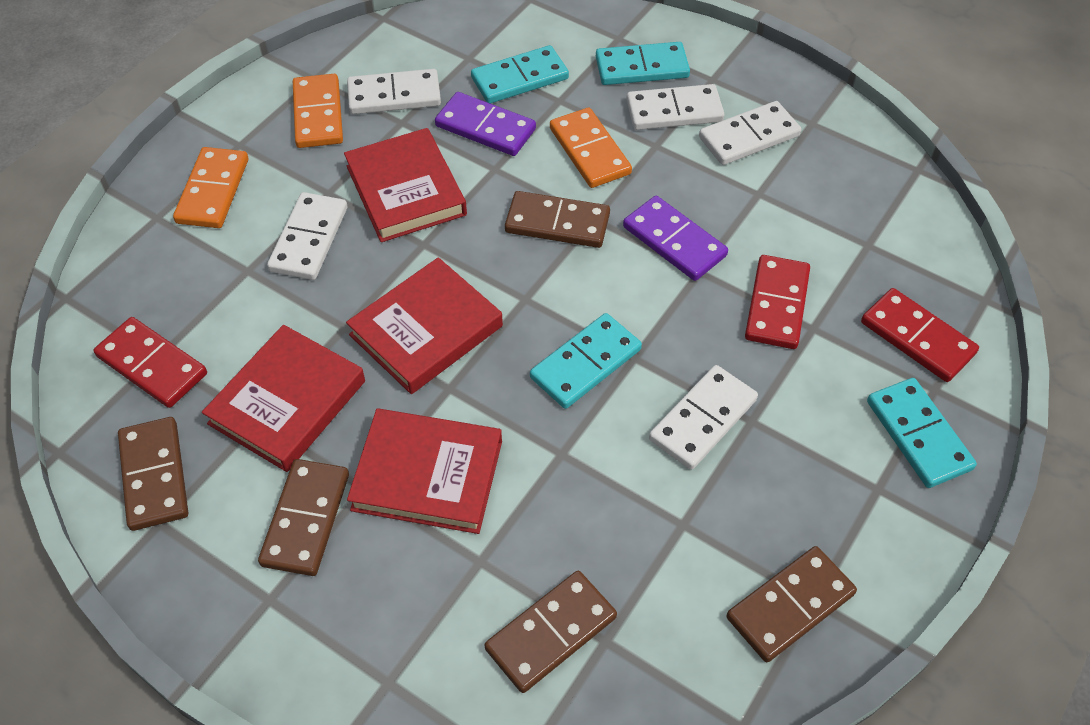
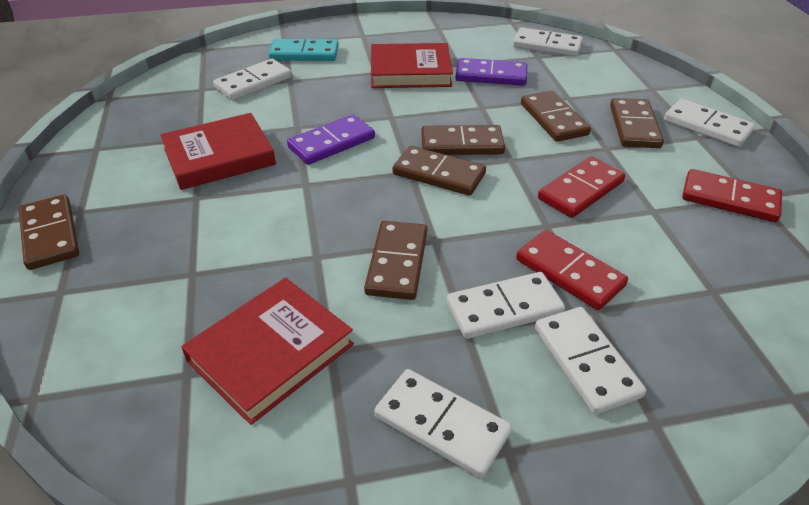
brown domino: 5 -> 6
orange domino: 3 -> 0
red book: 4 -> 3
turquoise domino: 4 -> 1
white domino: 5 -> 6

